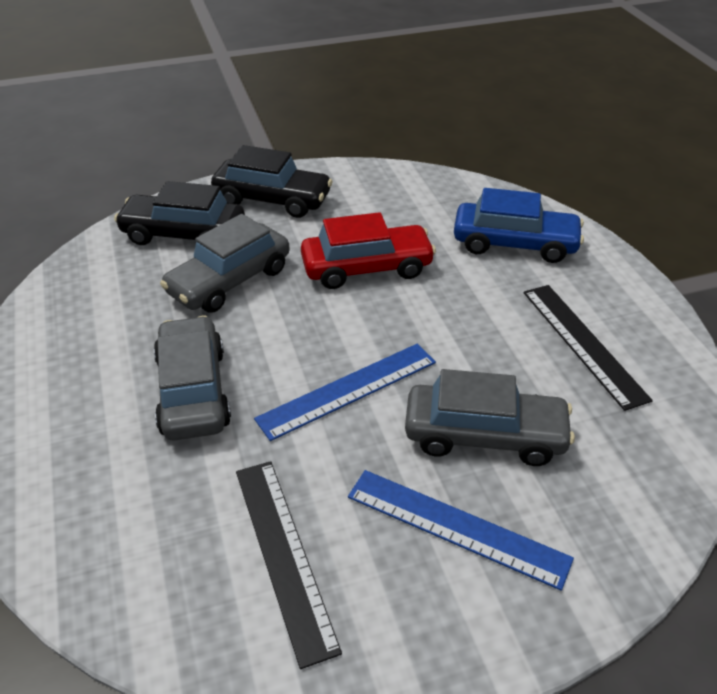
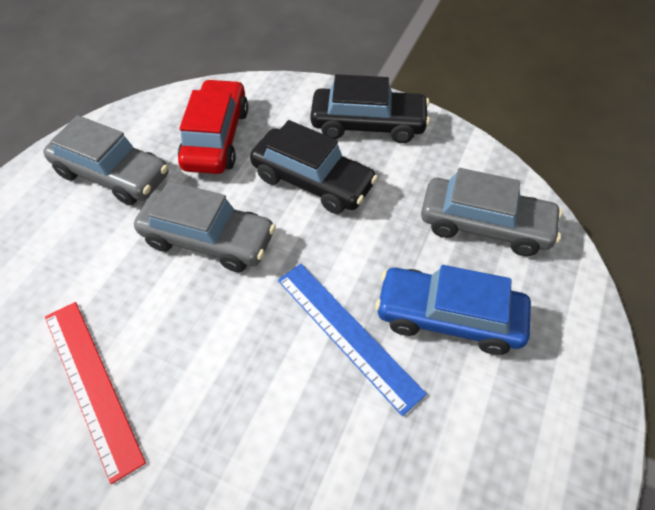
black ruler: 2 -> 0
blue ruler: 2 -> 1
red ruler: 0 -> 1

